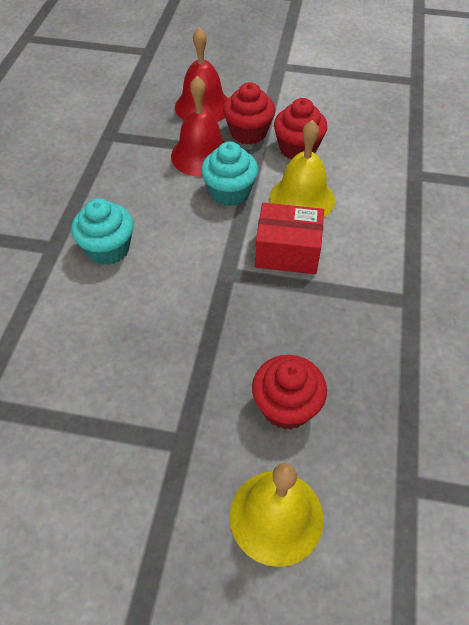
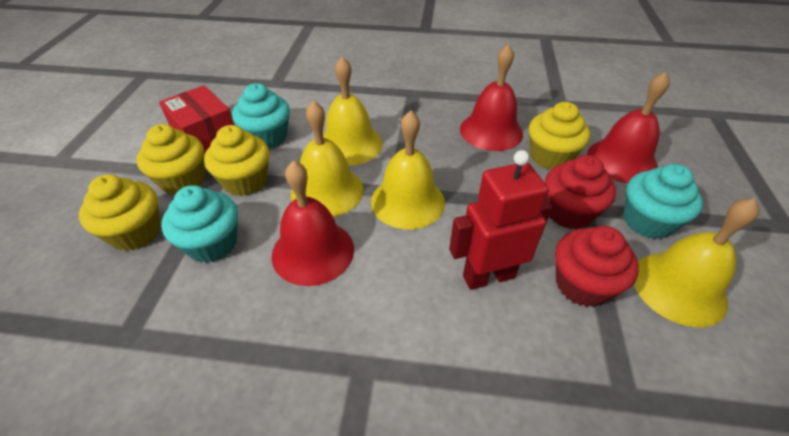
red bell: 2 -> 3
red cupcake: 3 -> 2
red robot: 0 -> 1
turquoise cupcake: 2 -> 3
yellow bell: 2 -> 4
yellow cupcake: 0 -> 4

